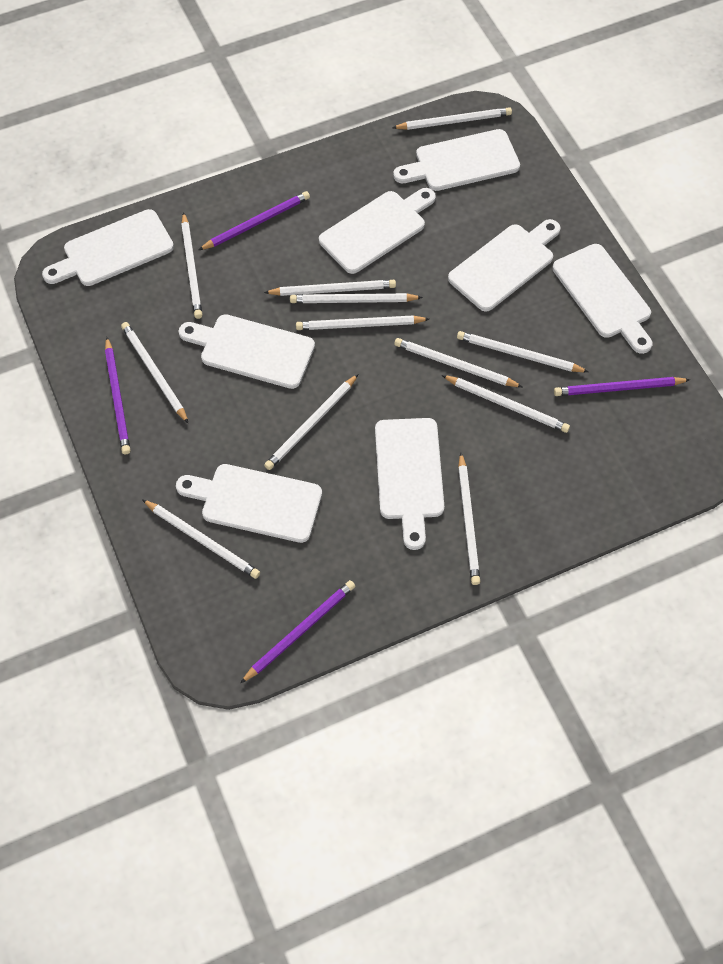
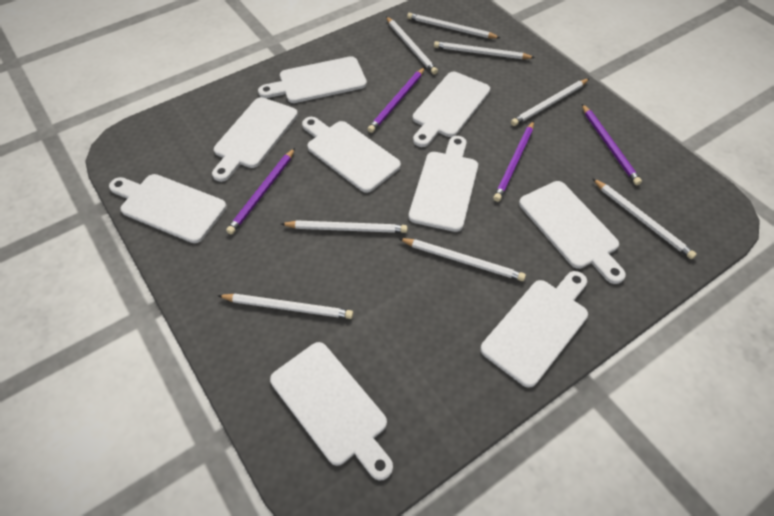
white cutting board: 8 -> 9
white pencil: 12 -> 8

